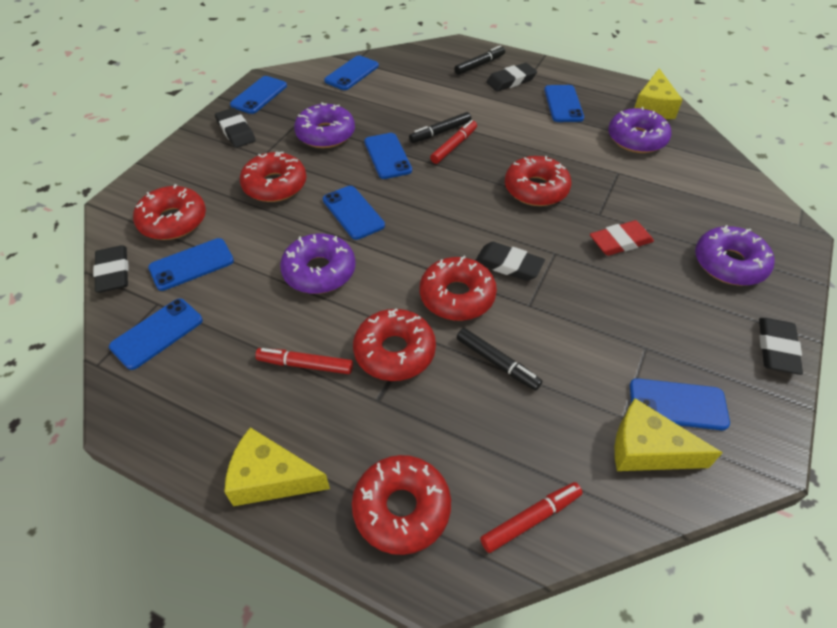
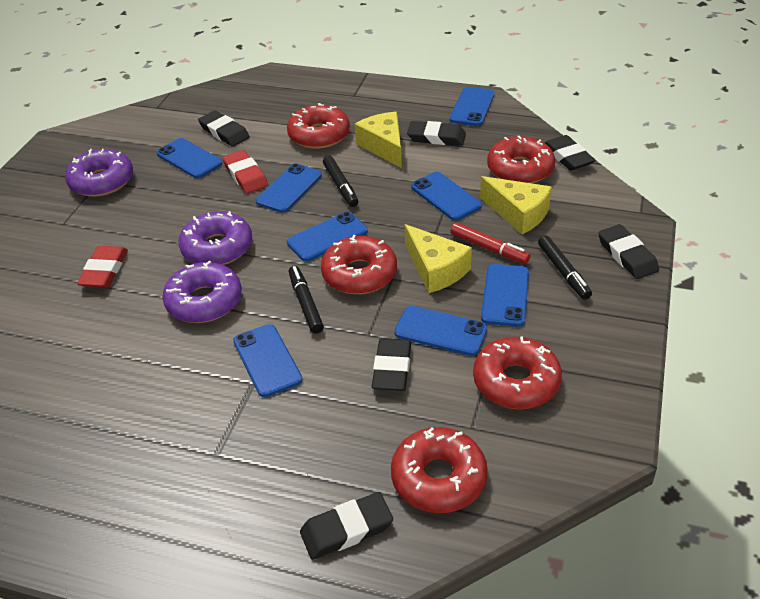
black eraser: 5 -> 6
purple donut: 4 -> 3
red donut: 6 -> 5
red eraser: 1 -> 2
red marker: 3 -> 1

